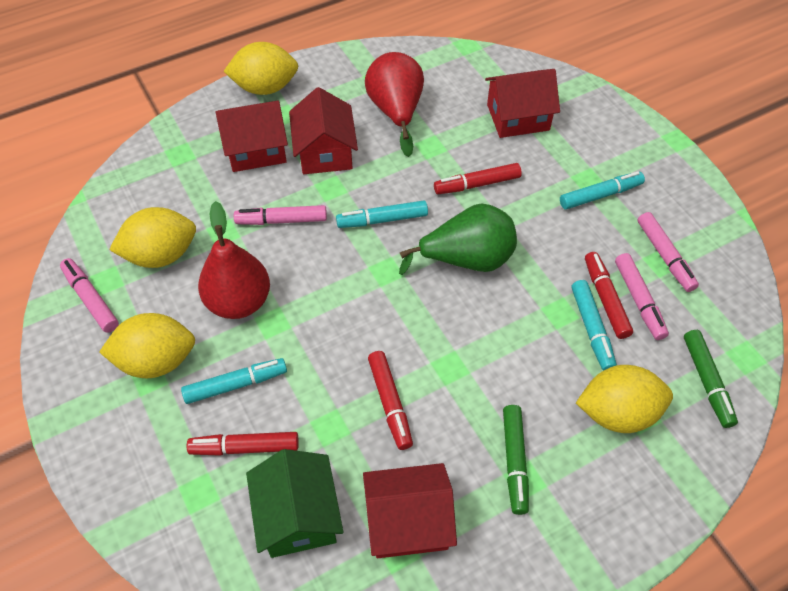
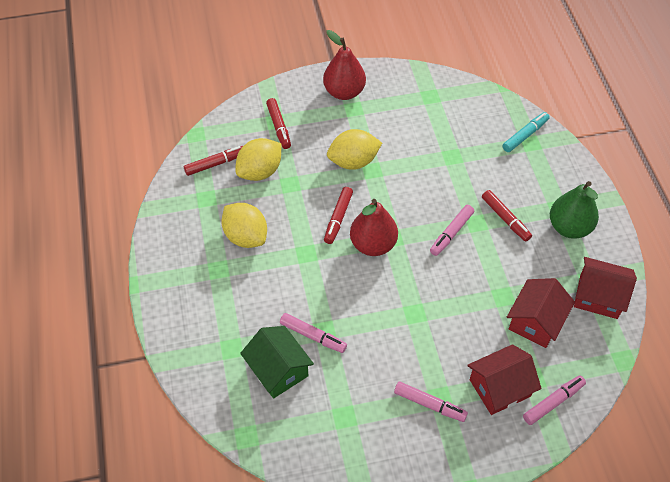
green marker: 2 -> 0
red house: 4 -> 3
turquoise marker: 4 -> 1
yellow lemon: 4 -> 3

